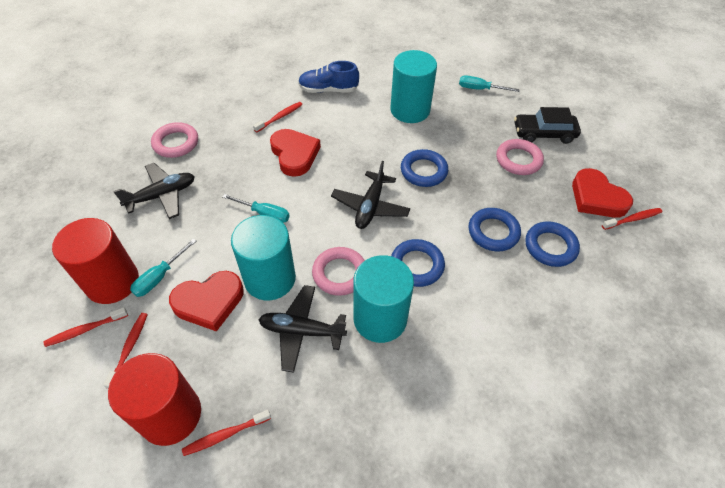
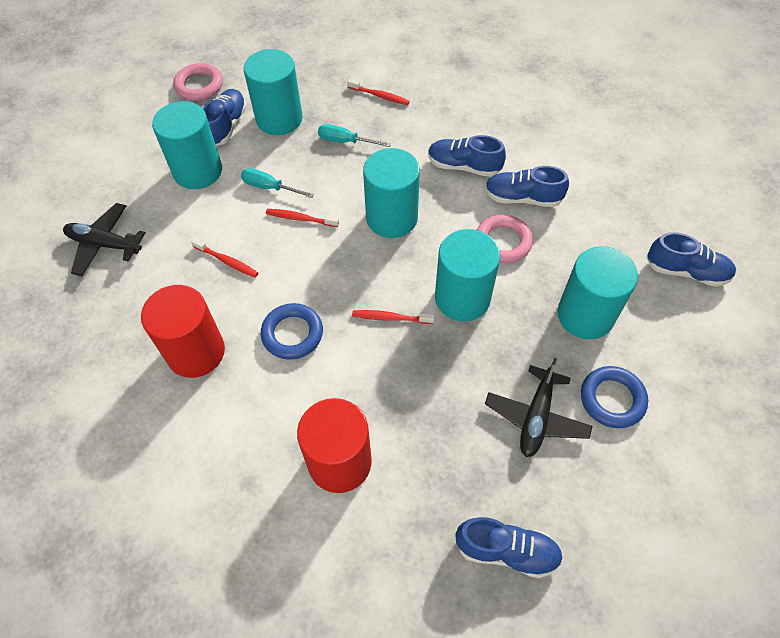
black car: 1 -> 0
black plane: 3 -> 2
blue ring: 4 -> 2
blue shoe: 1 -> 5
pink ring: 3 -> 2
red heart: 3 -> 0
red toothbrush: 5 -> 4
turquoise cylinder: 3 -> 5
turquoise screwdriver: 3 -> 2

